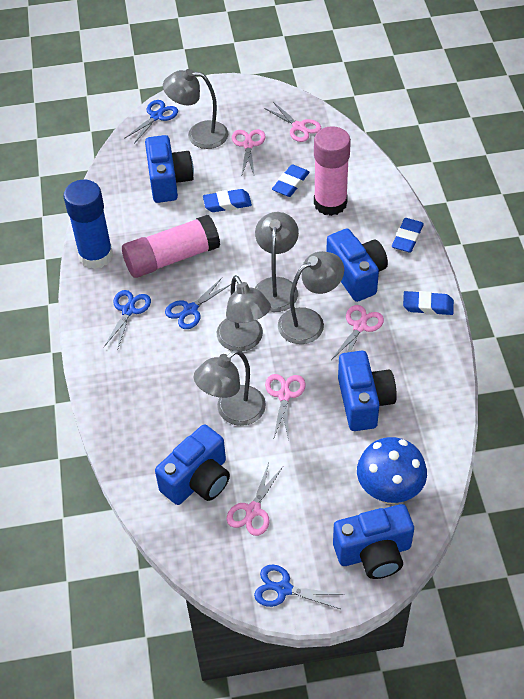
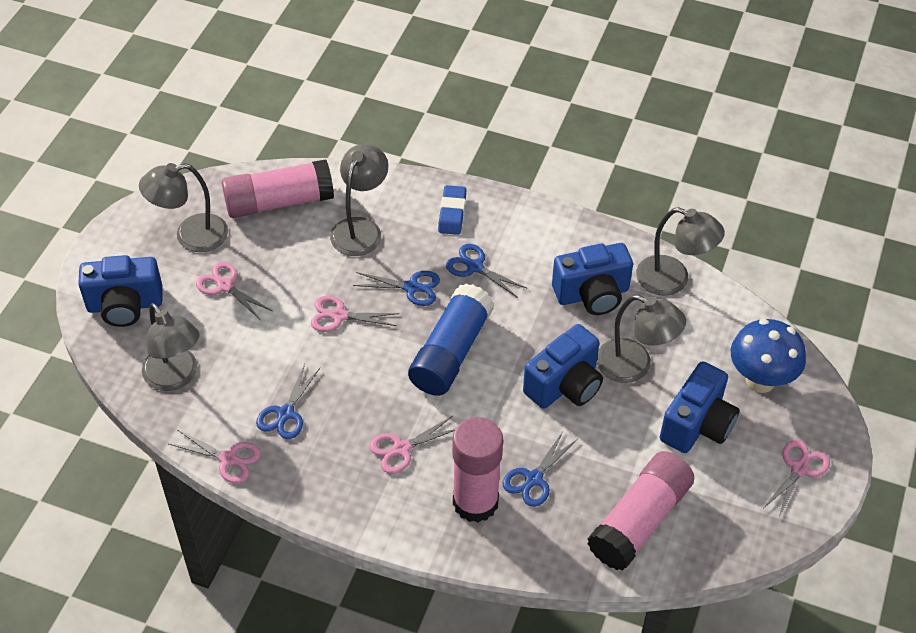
blue camera: 5 -> 4
blue eraser: 4 -> 1
pink glue stick: 2 -> 3

